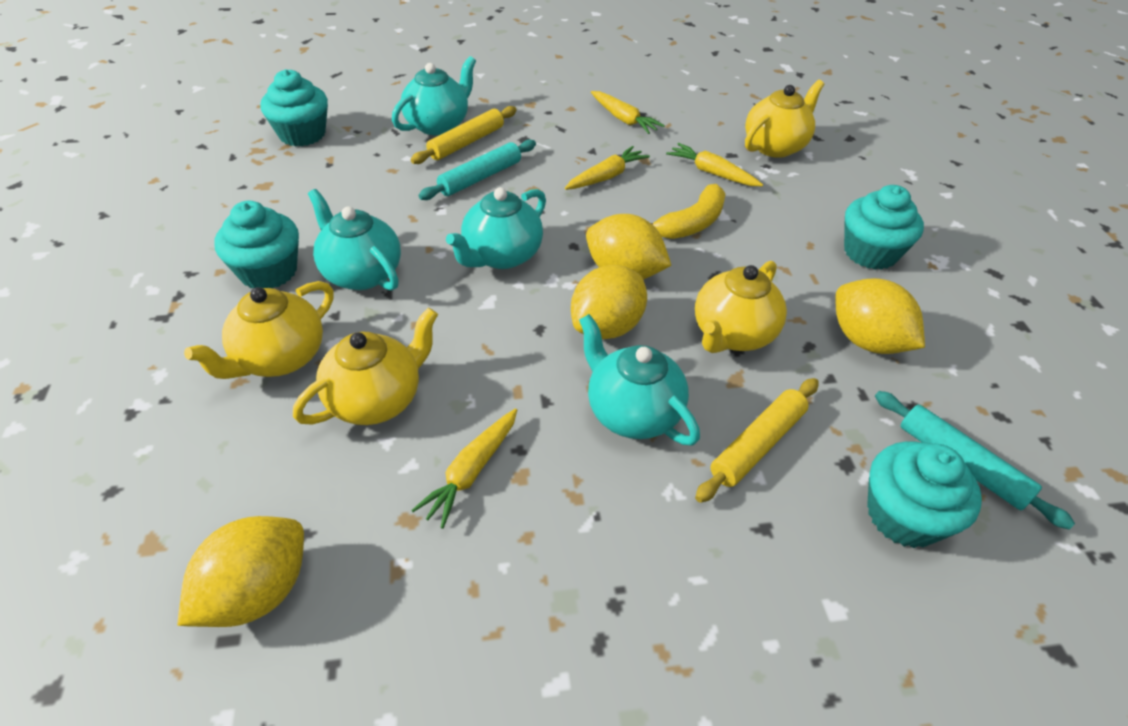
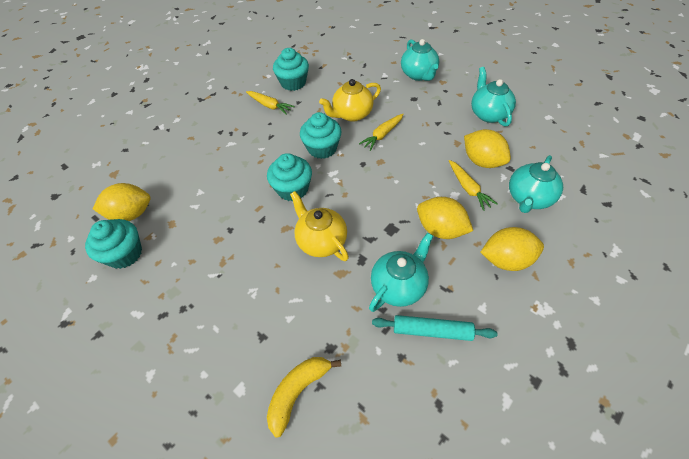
turquoise rolling pin: 2 -> 1
yellow carrot: 4 -> 3
yellow rolling pin: 2 -> 0
yellow teapot: 4 -> 2

